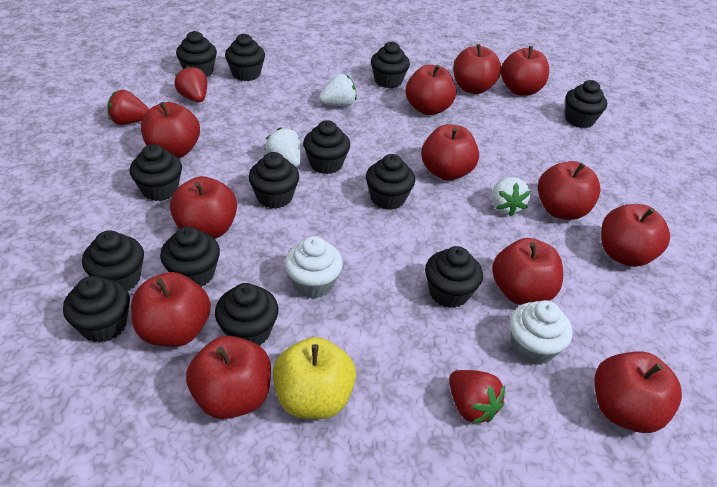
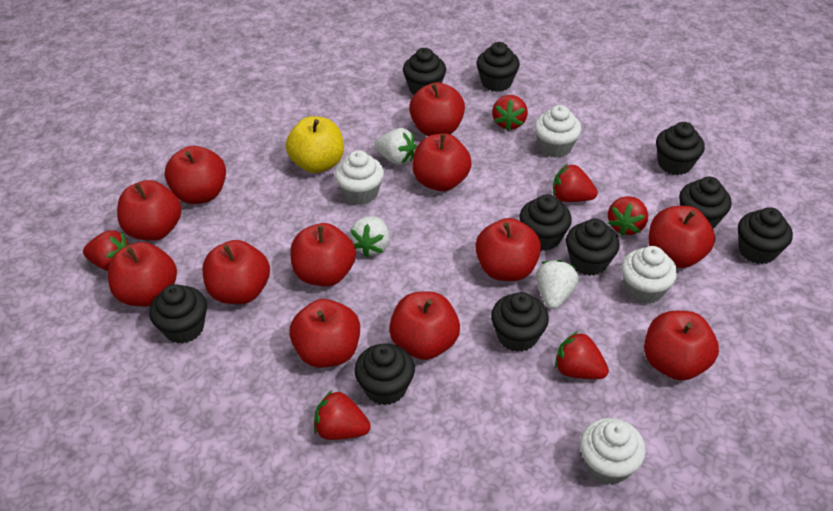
black cupcake: 13 -> 10
red strawberry: 3 -> 6
white cupcake: 2 -> 4

